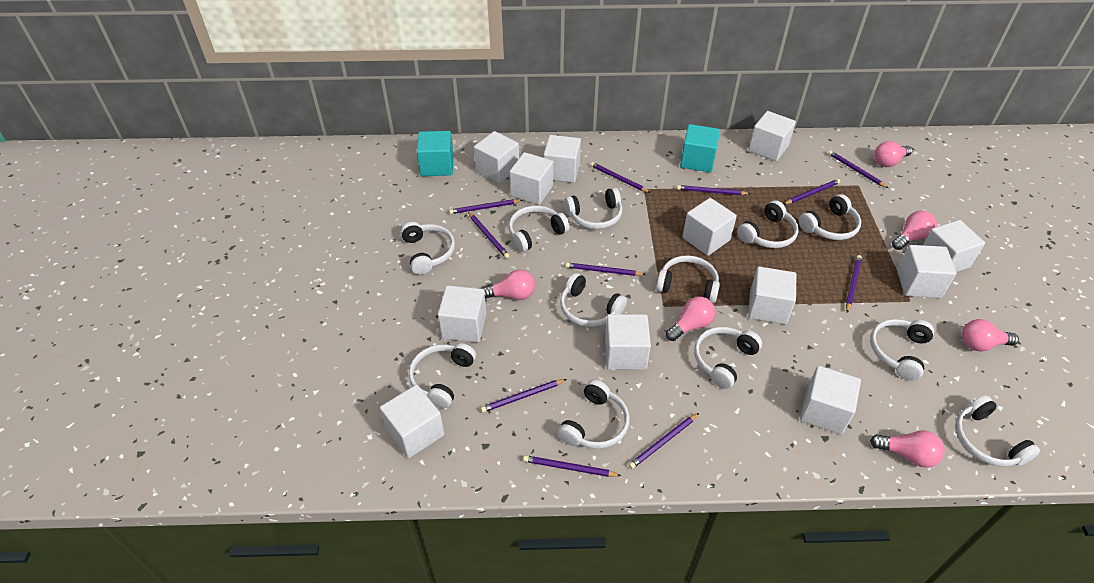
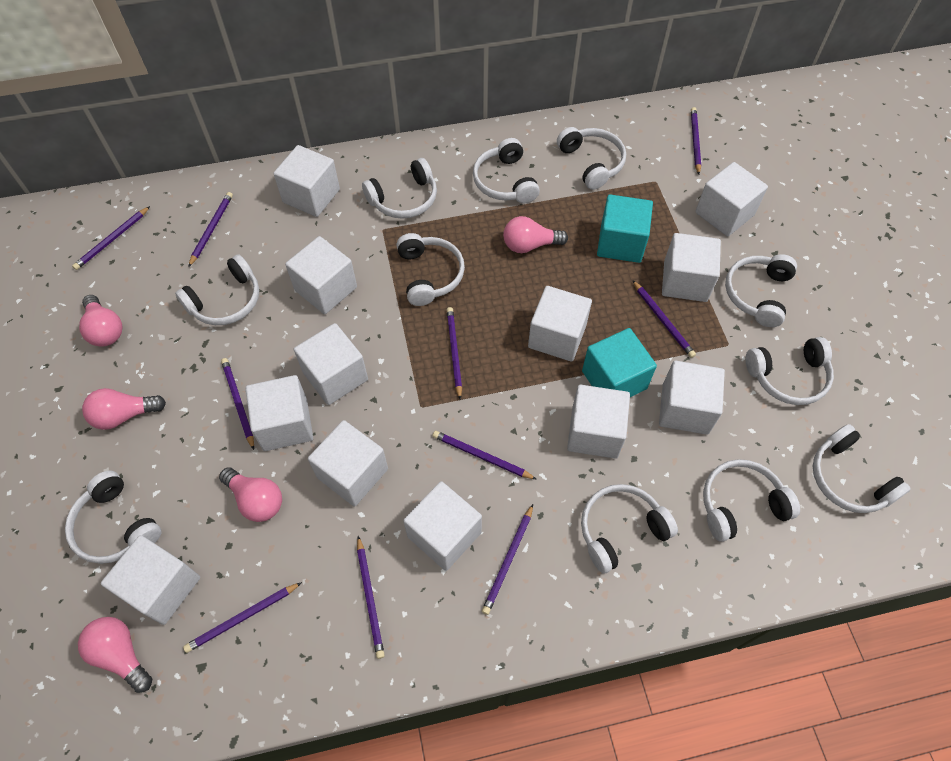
pink light bulb: 6 -> 5
purple pencil: 11 -> 10
white headphones: 12 -> 11

